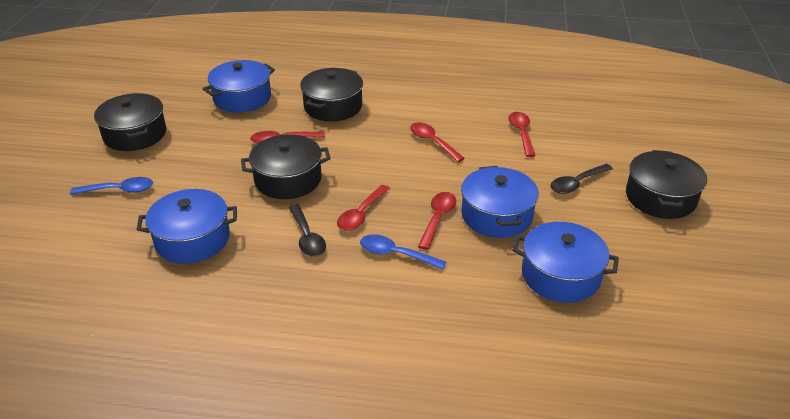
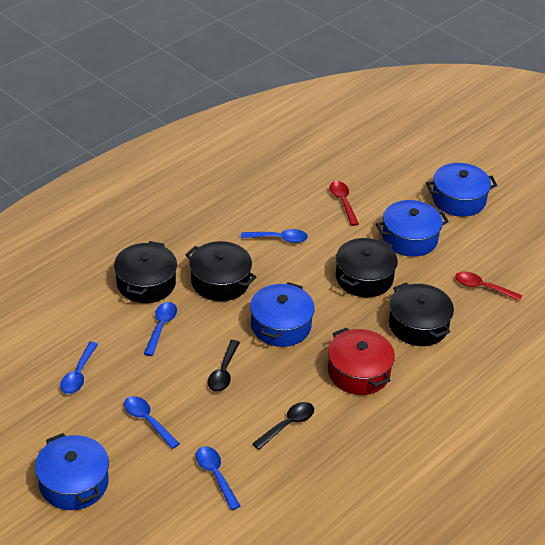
blue spoon: 2 -> 5
red pot: 0 -> 1
red spoon: 5 -> 2

